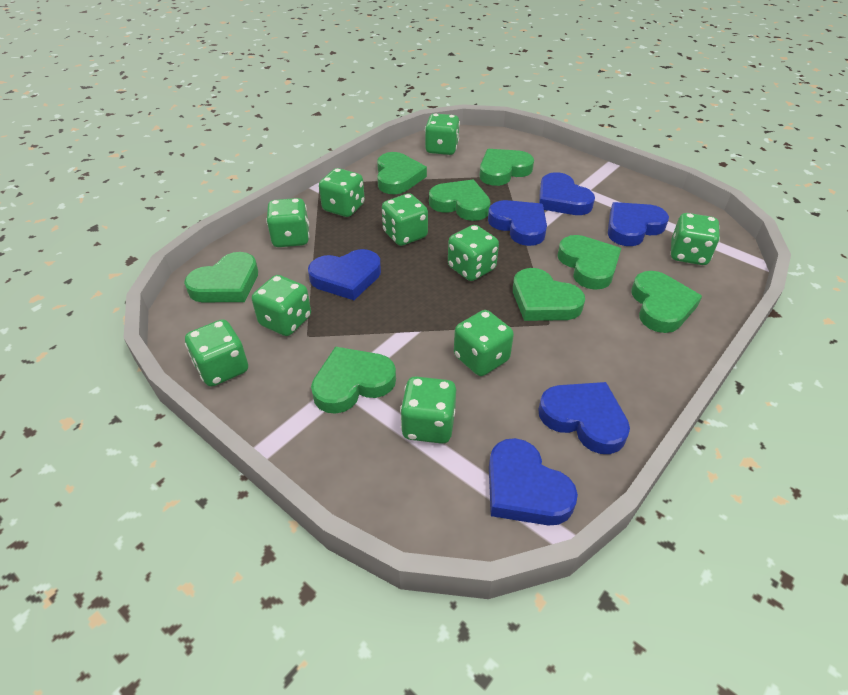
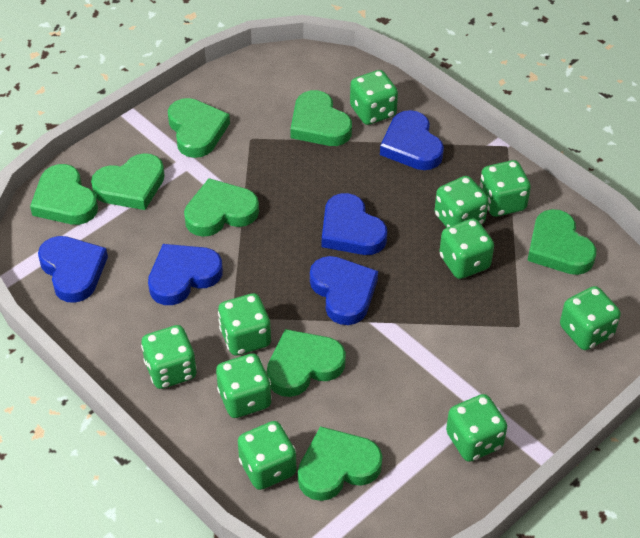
blue heart: 6 -> 5

